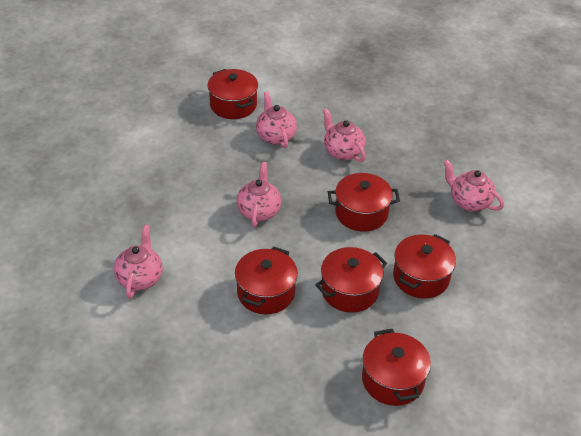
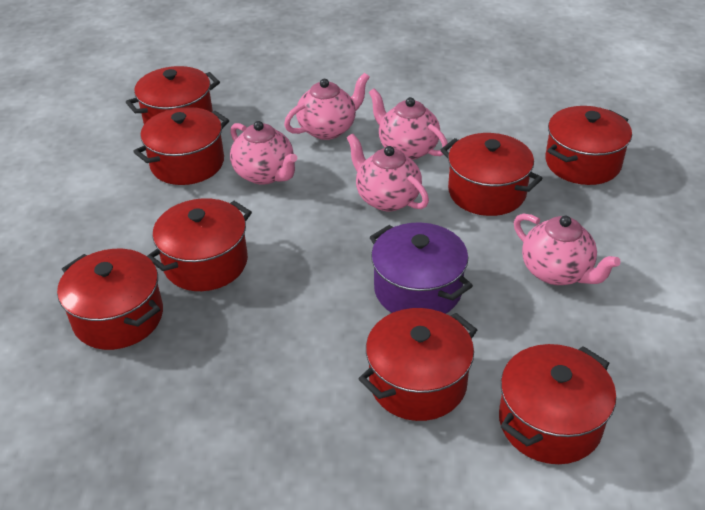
purple pot: 0 -> 1
red pot: 6 -> 8

